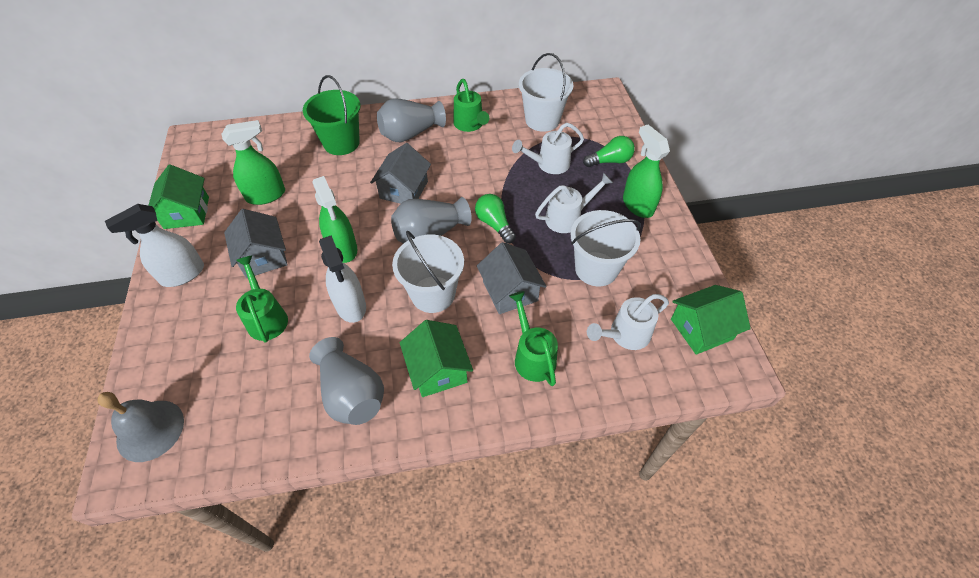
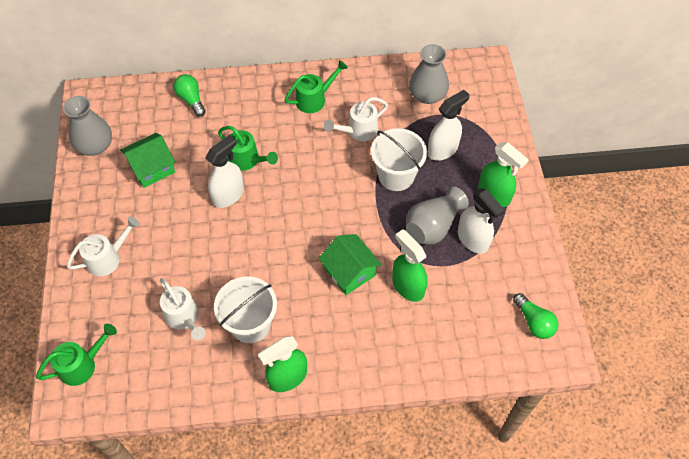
green bucket: 1 -> 0
green house: 3 -> 2
grey bell: 1 -> 0
grey house: 3 -> 0
white bucket: 3 -> 2
white spray bottle: 2 -> 3

